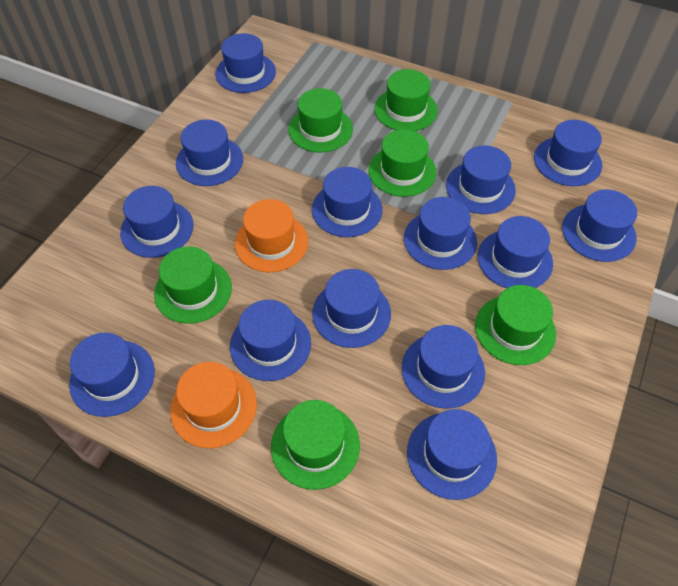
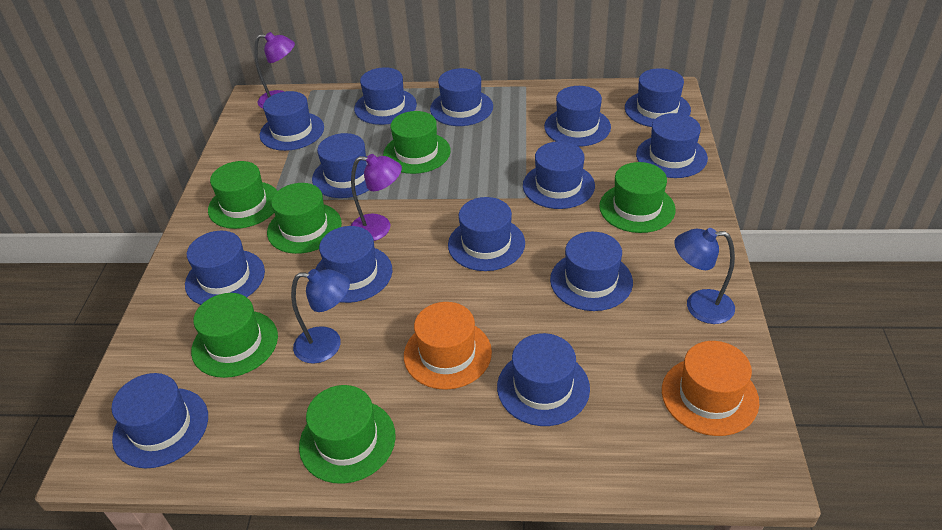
blue lamp: 0 -> 2
purple lamp: 0 -> 2

